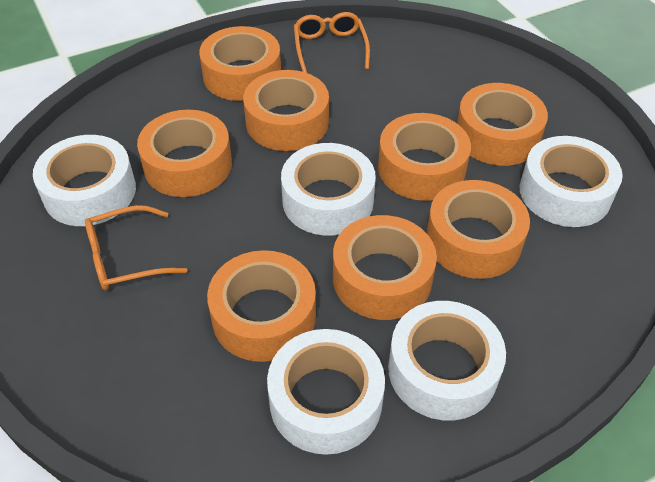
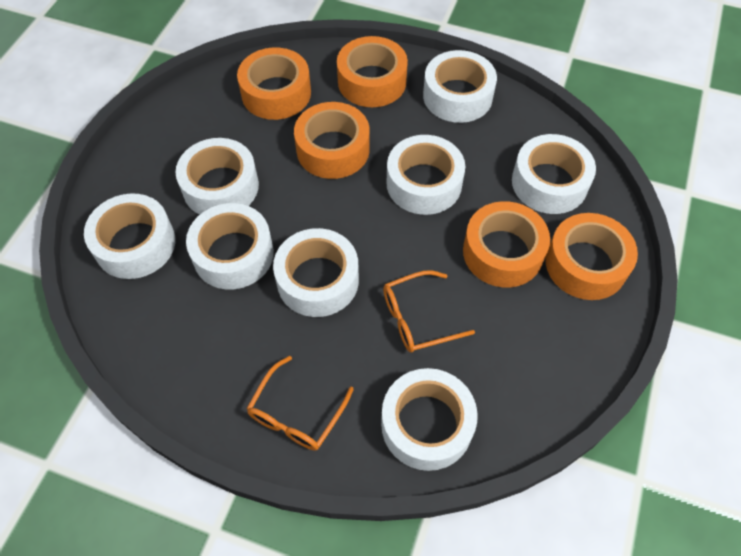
orange tape: 8 -> 5
white tape: 5 -> 8

